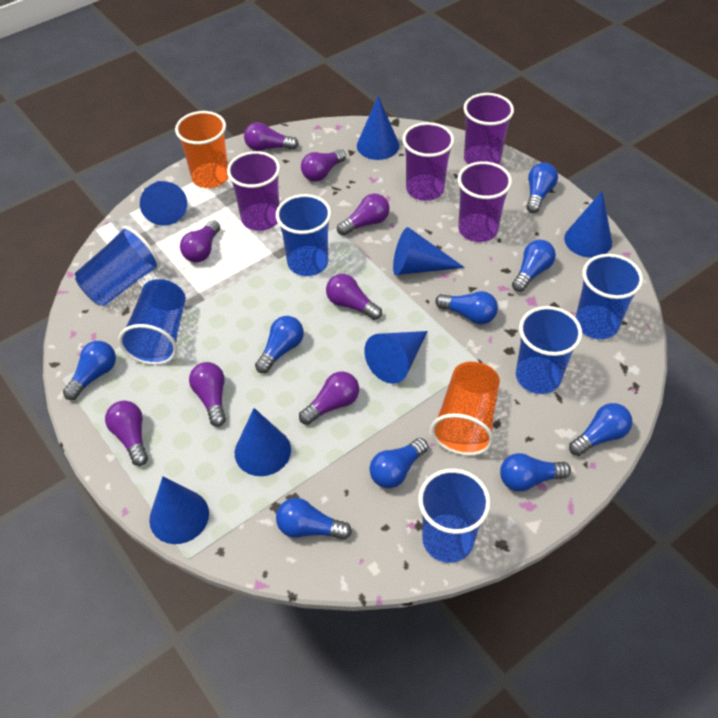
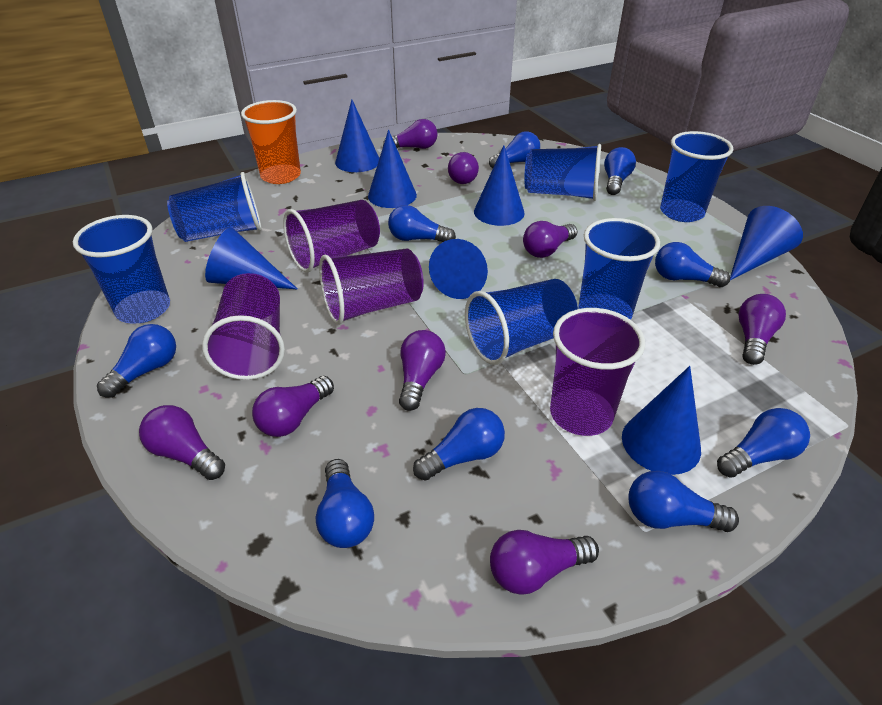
orange cup: 2 -> 1

